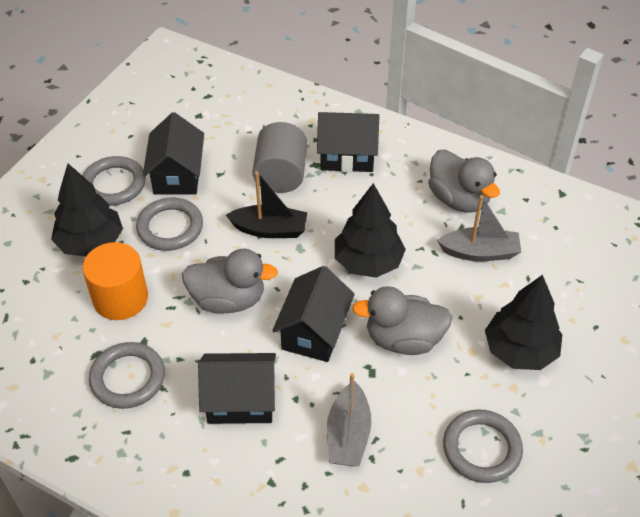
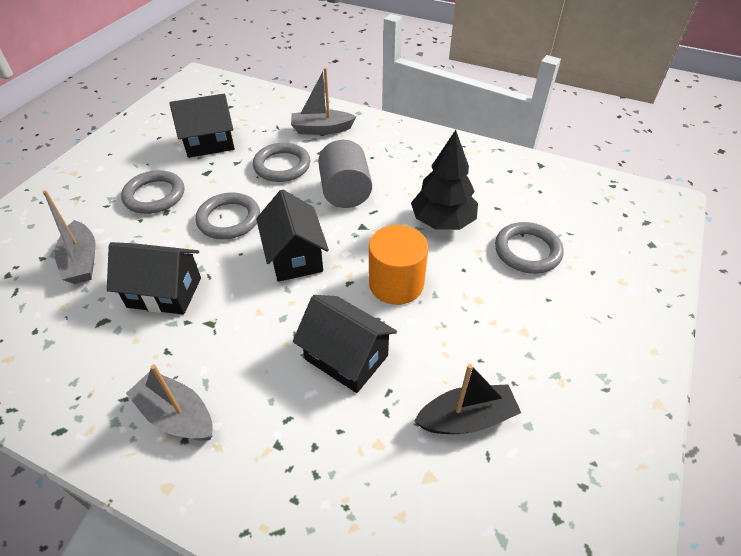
black tree: 3 -> 1
grey boat: 2 -> 3
grey duck: 3 -> 0

